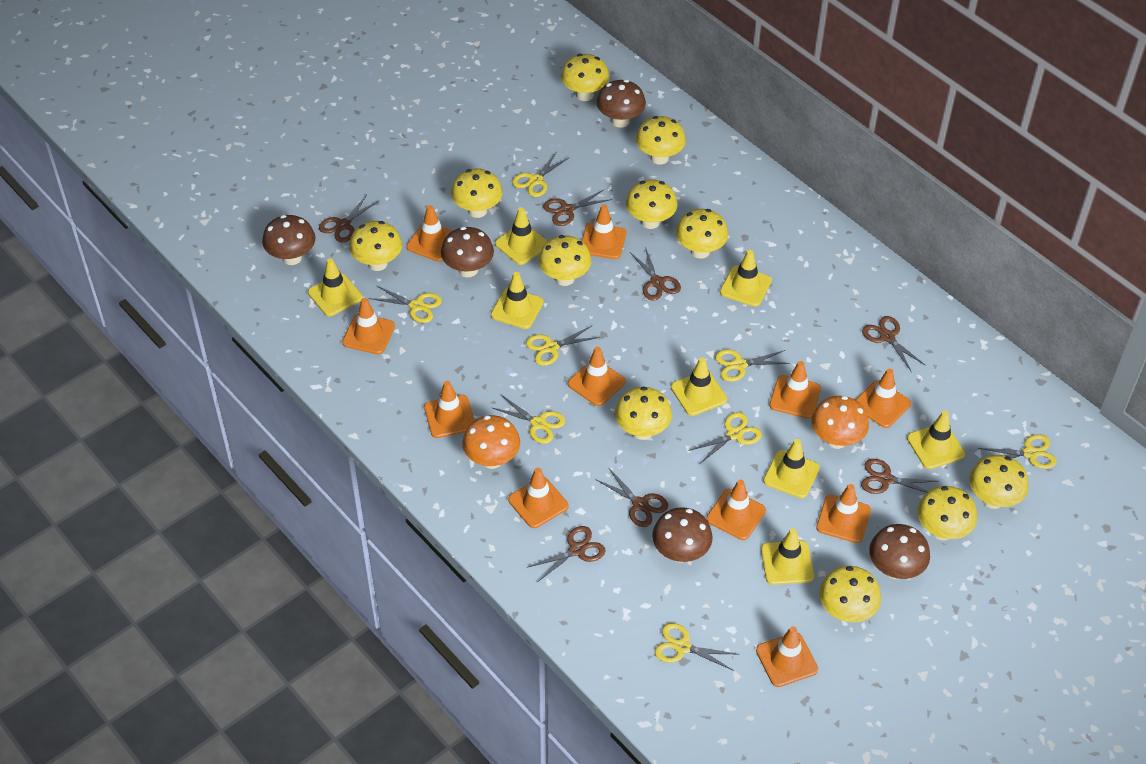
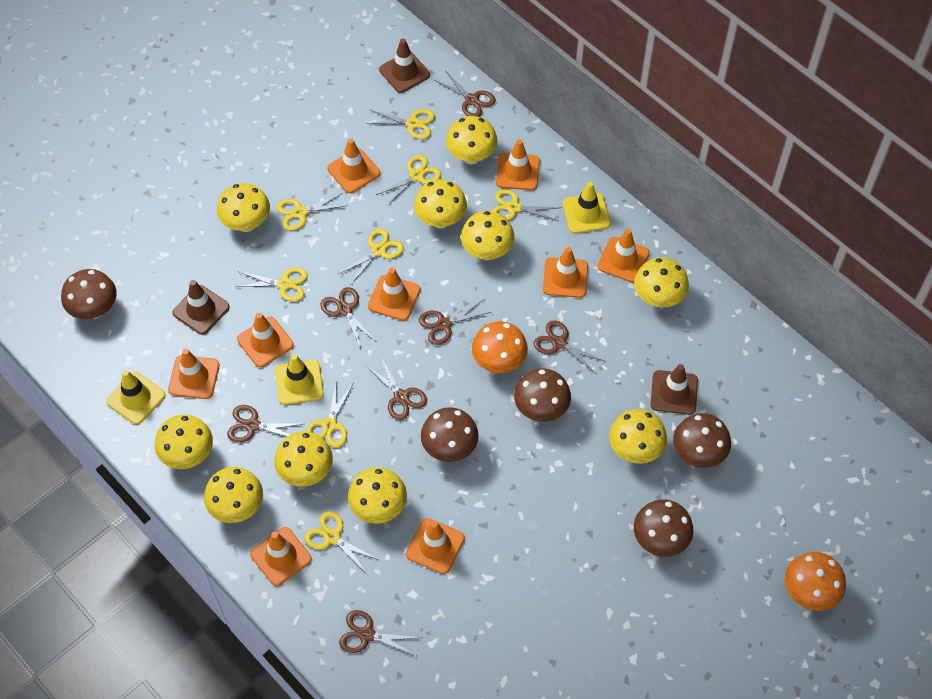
brown traffic cone: 0 -> 3
orange traffic cone: 11 -> 9
yellow mushroom: 11 -> 10
yellow traffic cone: 8 -> 3

